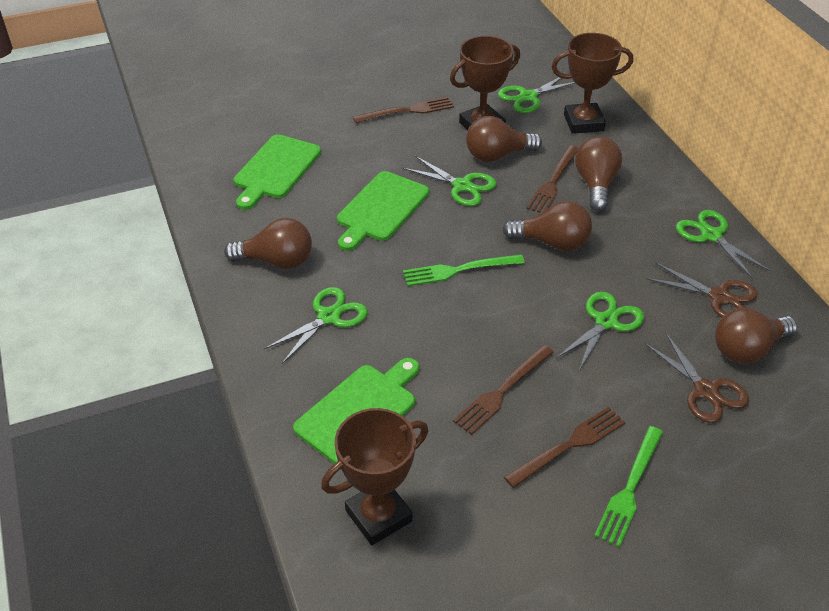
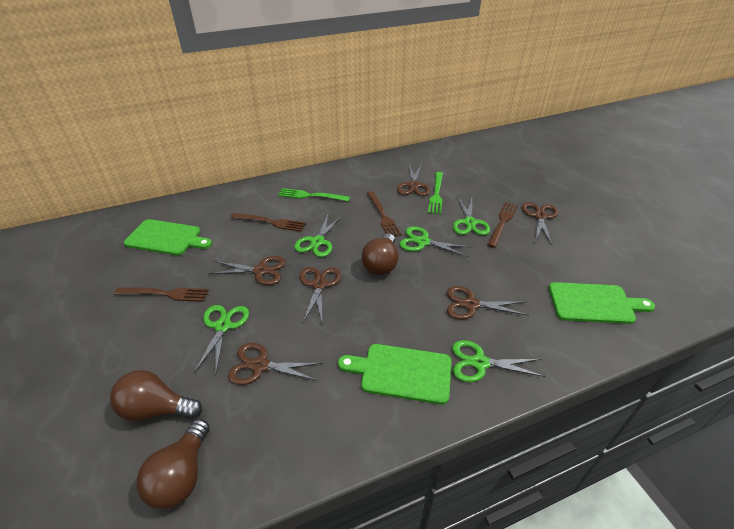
brown light bulb: 5 -> 3
brown scissors: 2 -> 6
brown trophy: 3 -> 0

